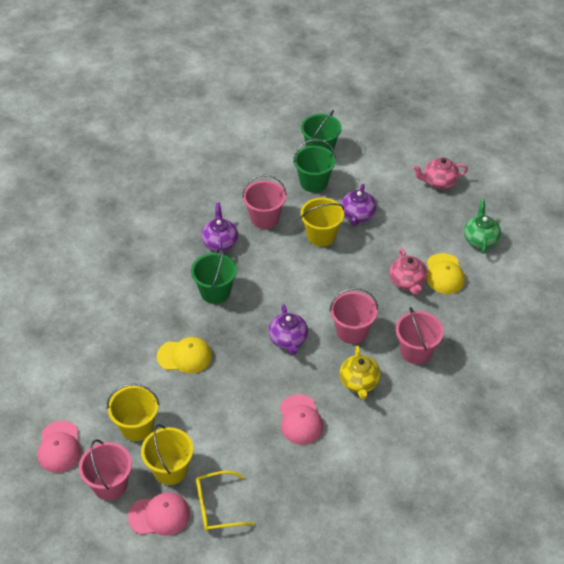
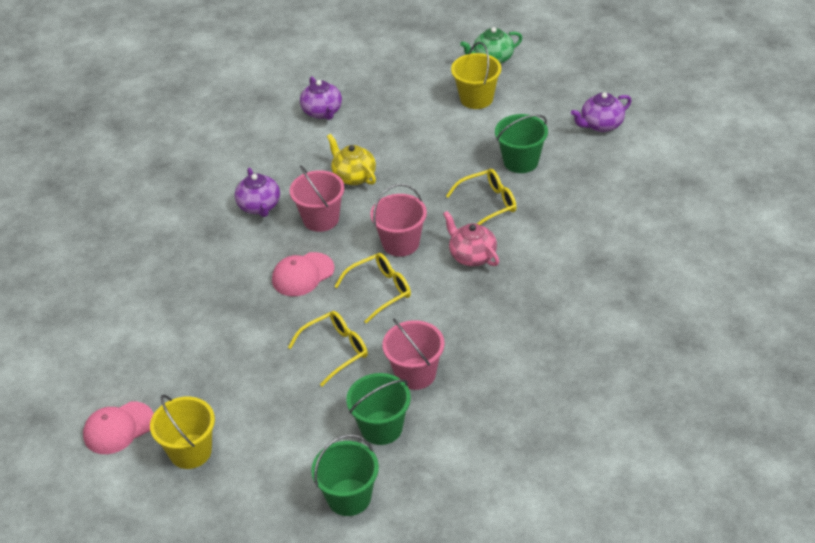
pink bucket: 4 -> 3
pink cap: 3 -> 2
pink teapot: 2 -> 1
yellow bucket: 3 -> 2
yellow cap: 2 -> 0
yellow glasses: 1 -> 3

